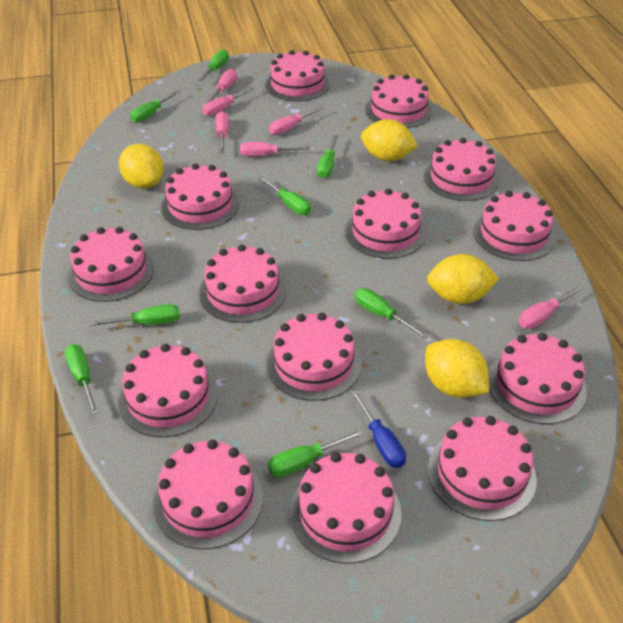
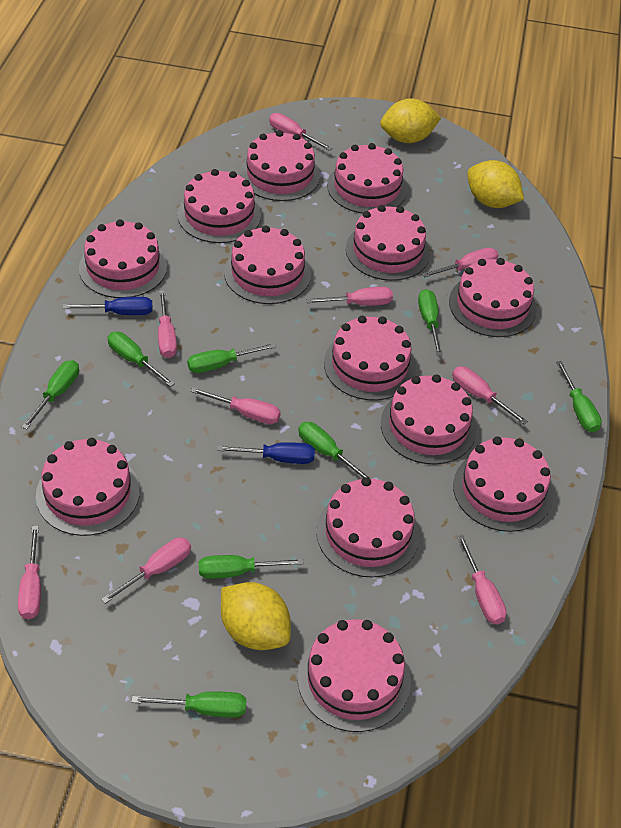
blue screwdriver: 1 -> 2
pink cake: 14 -> 13
pink screwdriver: 6 -> 9
yellow lemon: 4 -> 3

